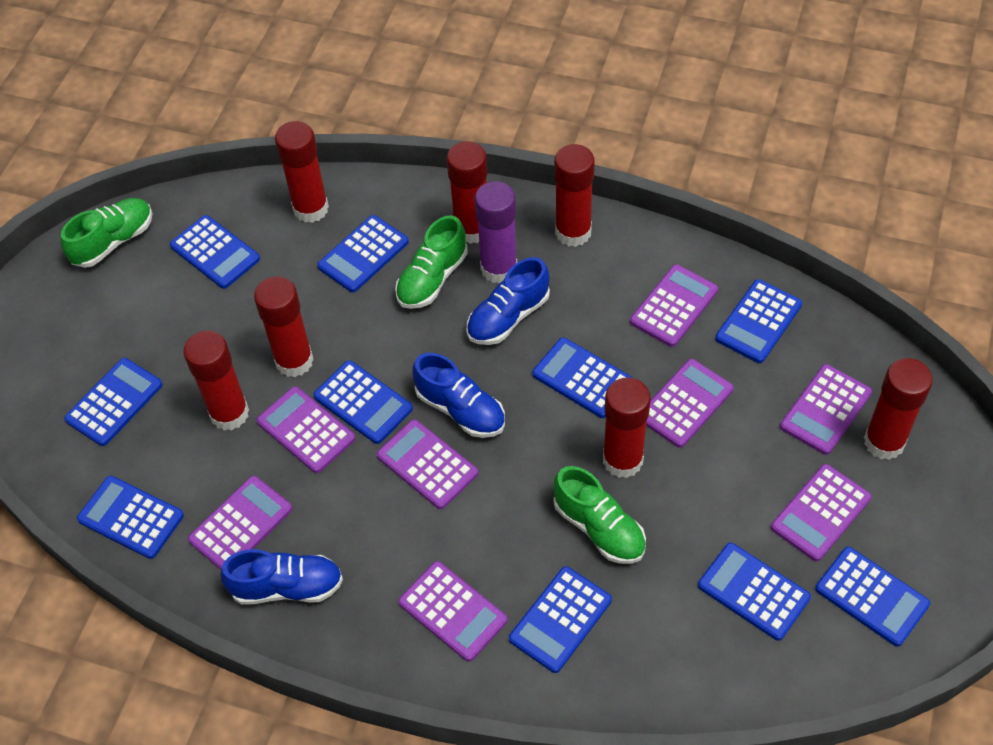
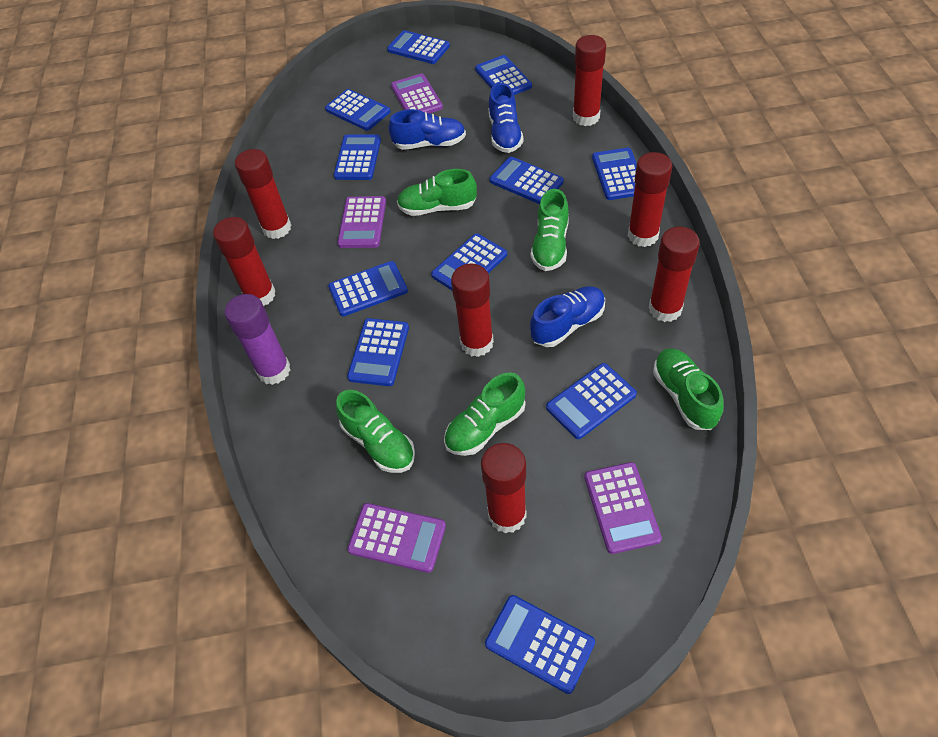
blue calculator: 10 -> 11
green shoe: 3 -> 5
purple calculator: 8 -> 4

